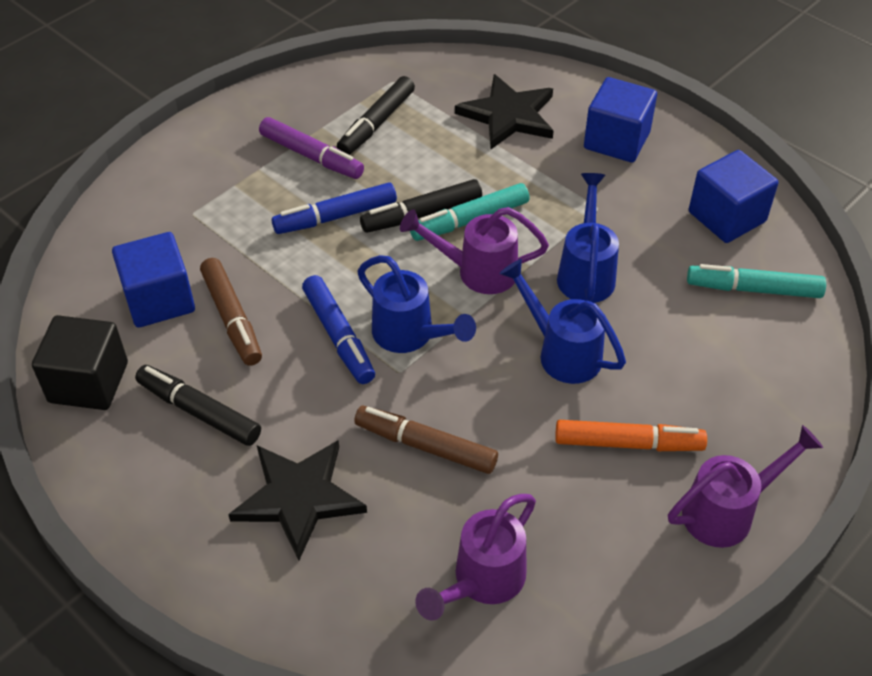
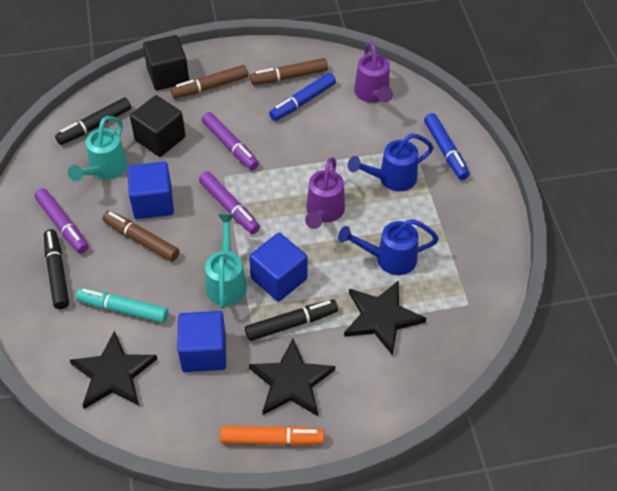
black cube: 1 -> 2
black star: 2 -> 3
blue watering can: 3 -> 2
brown marker: 2 -> 3
purple marker: 1 -> 3
purple watering can: 3 -> 2
turquoise marker: 2 -> 1
turquoise watering can: 0 -> 2

